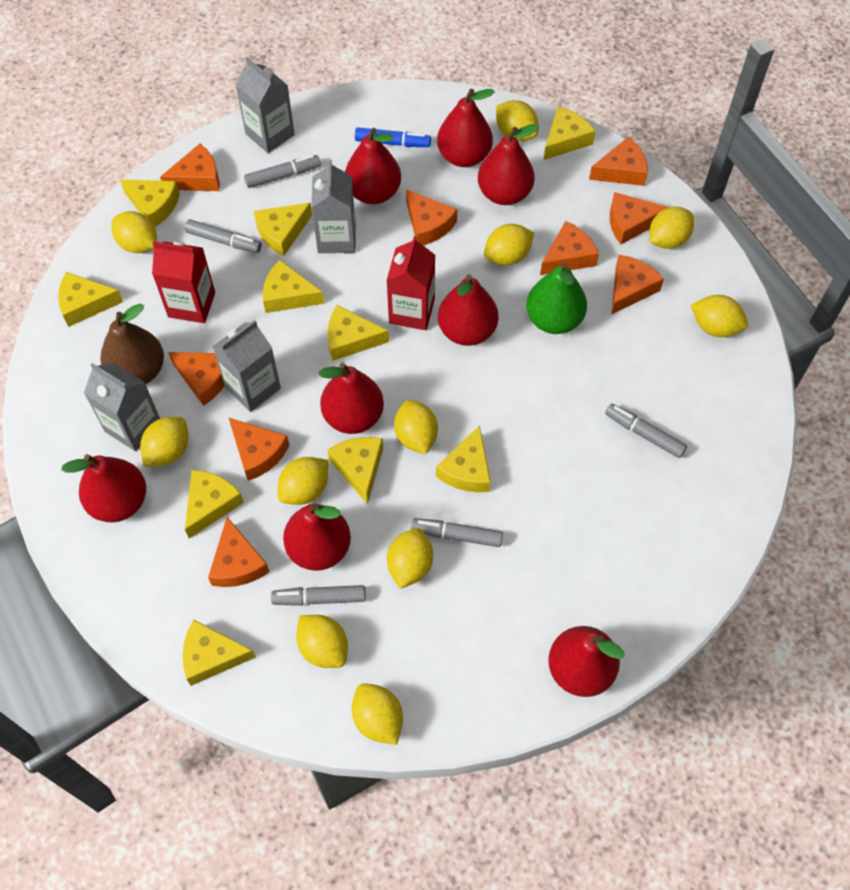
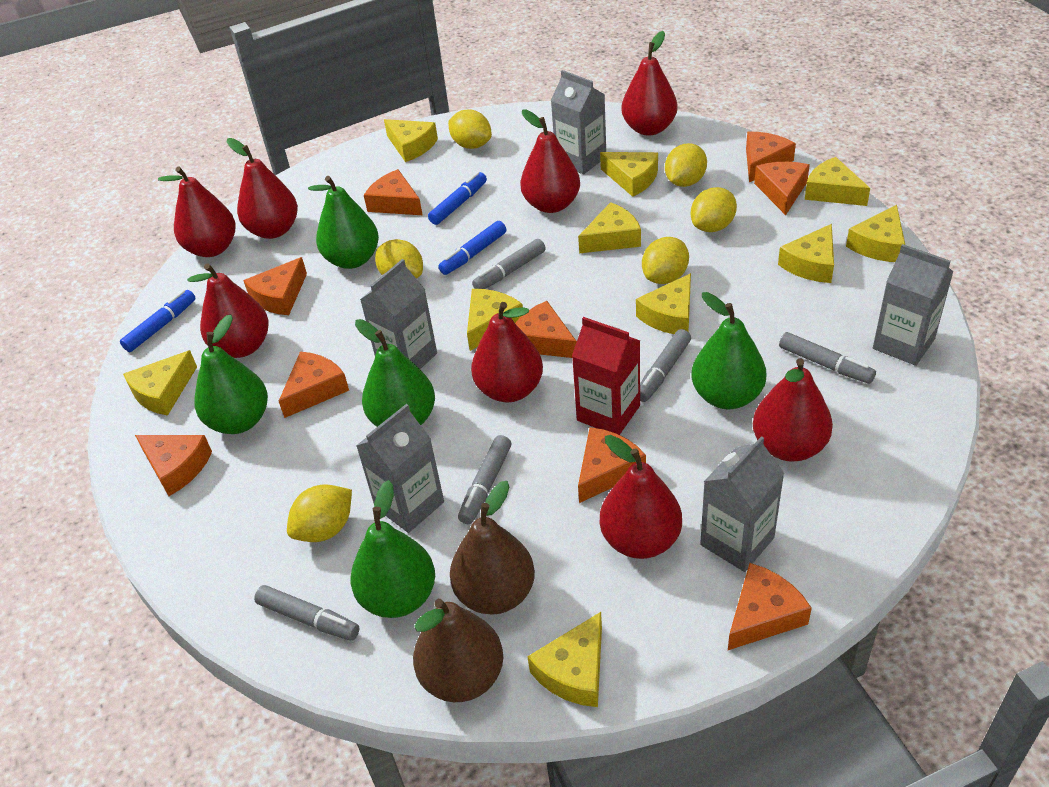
blue marker: 1 -> 3
brown pear: 1 -> 2
green pear: 1 -> 5
grey carton: 4 -> 5
red carton: 2 -> 1
yellow lemon: 11 -> 6

